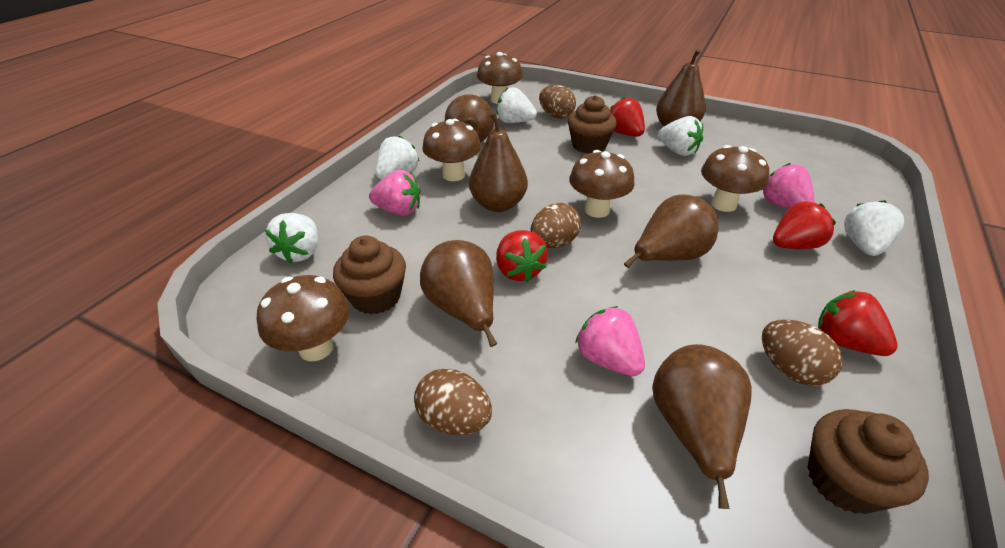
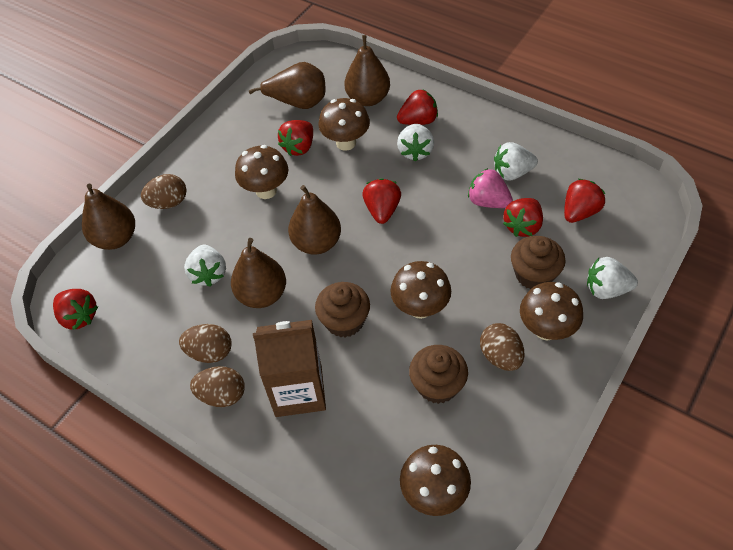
brown carton: 0 -> 1
brown pear: 6 -> 5
pink strawberry: 3 -> 1
red strawberry: 4 -> 6
white strawberry: 5 -> 4

